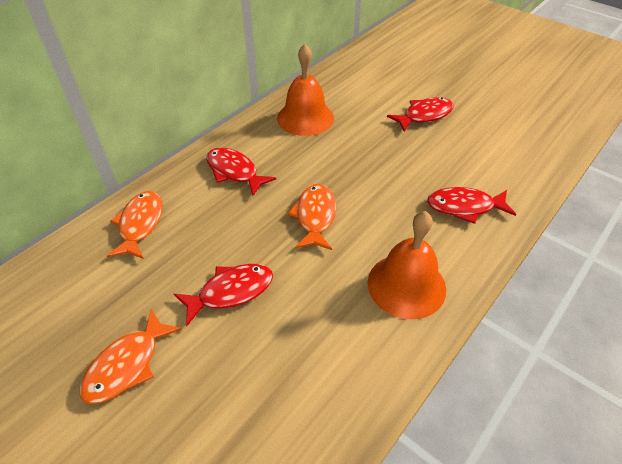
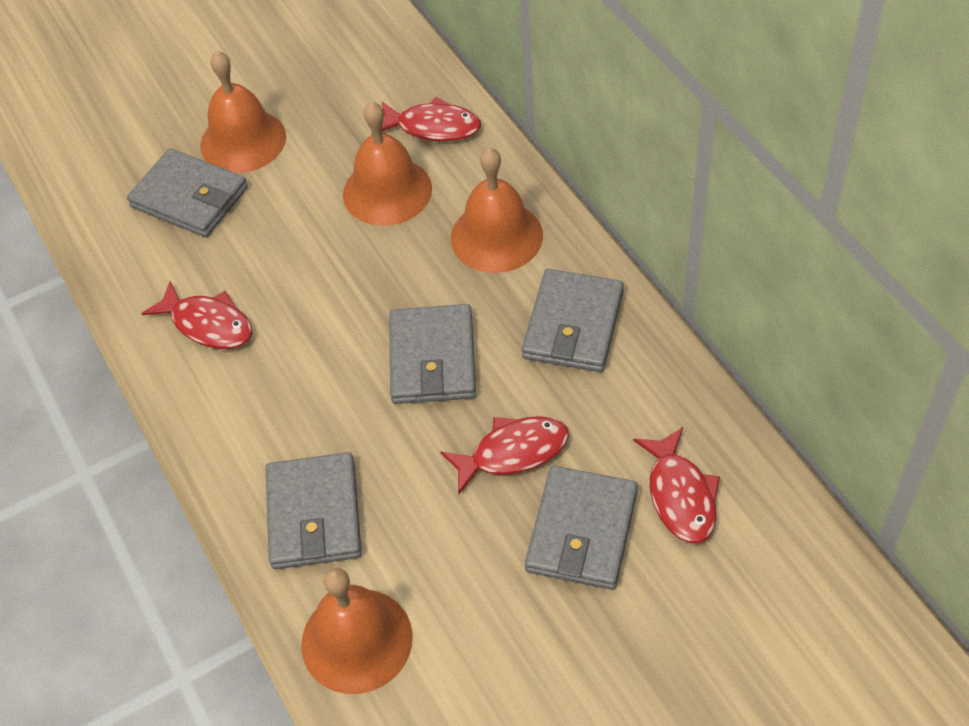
grey wallet: 0 -> 5
orange bell: 2 -> 4
orange fish: 3 -> 0

